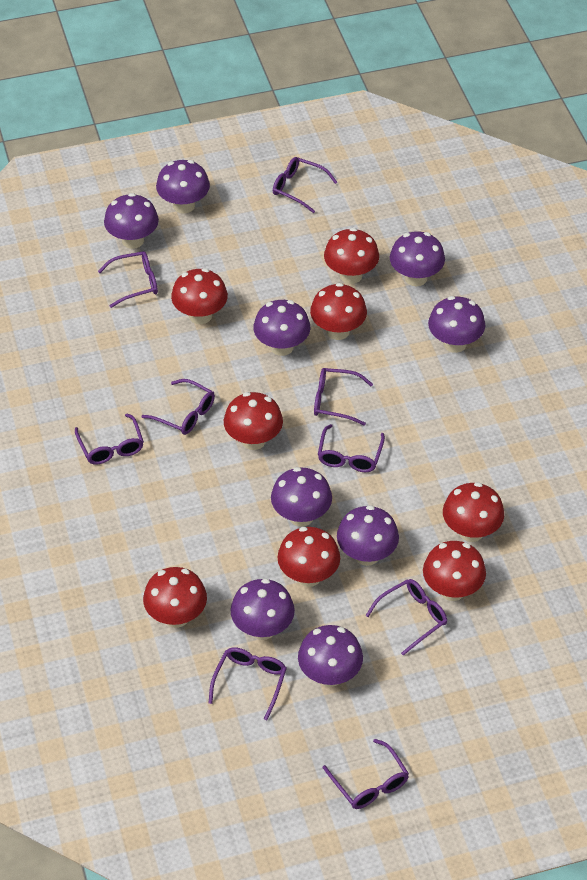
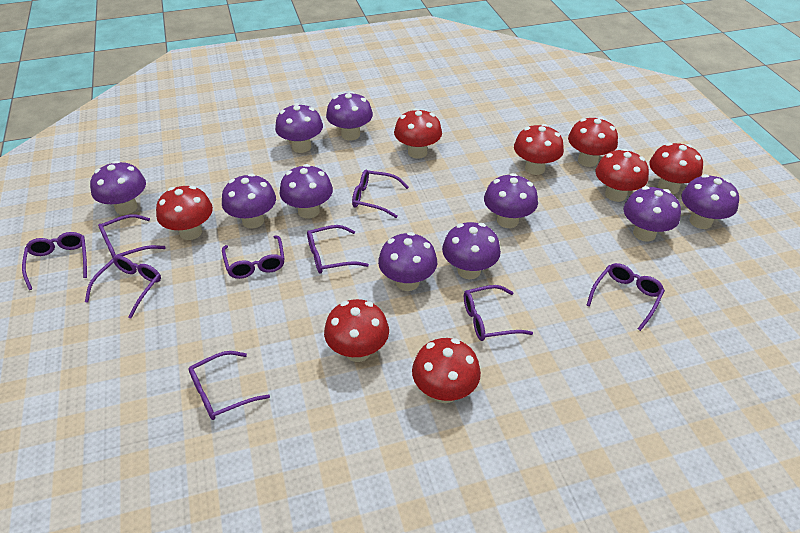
purple mushroom: 9 -> 10

